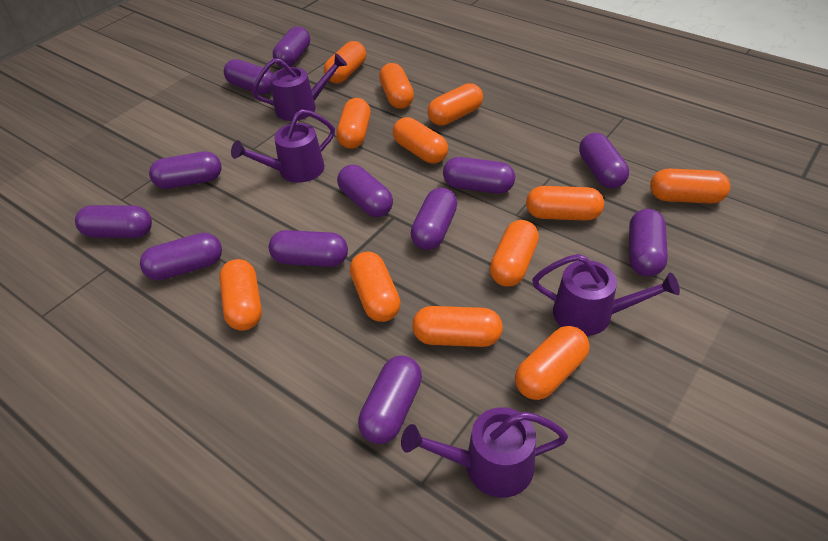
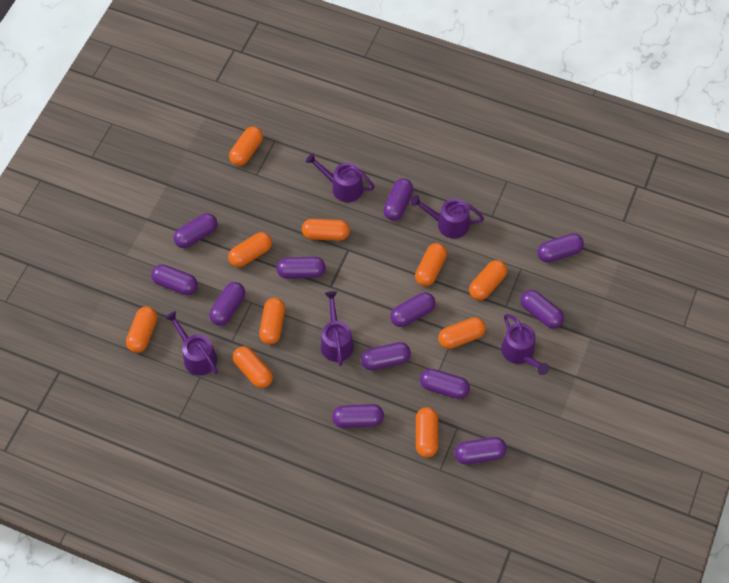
orange capsule: 12 -> 10
purple watering can: 4 -> 5

